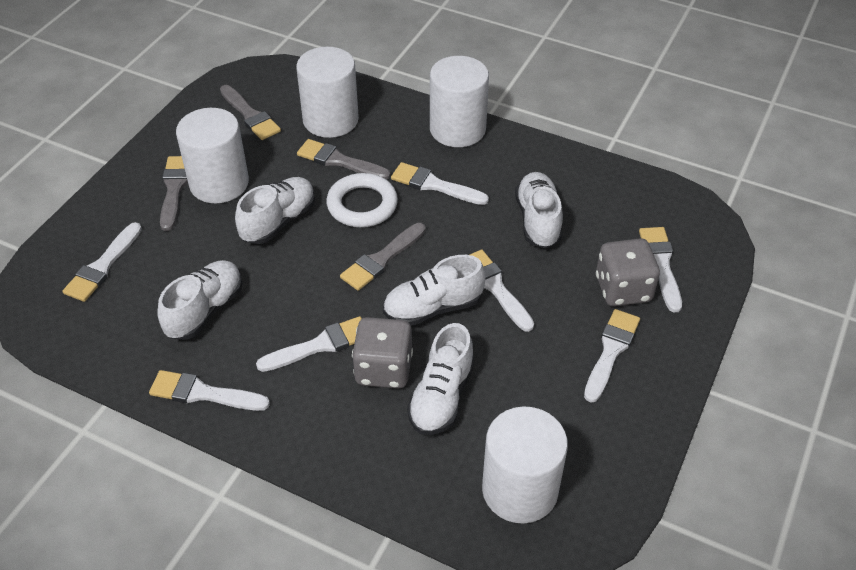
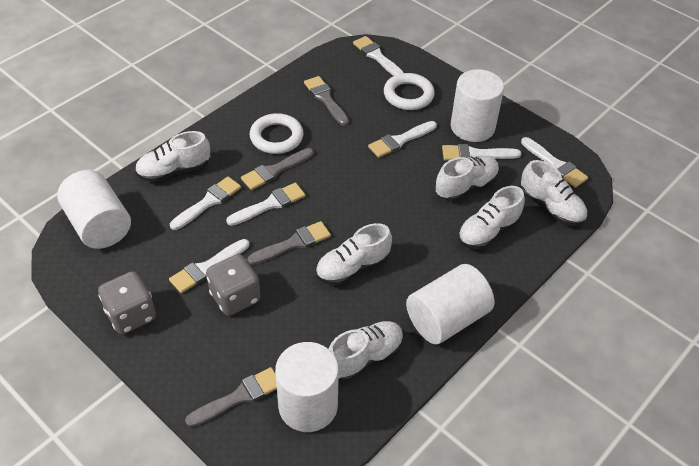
white ring: 1 -> 2
white shoe: 5 -> 6

